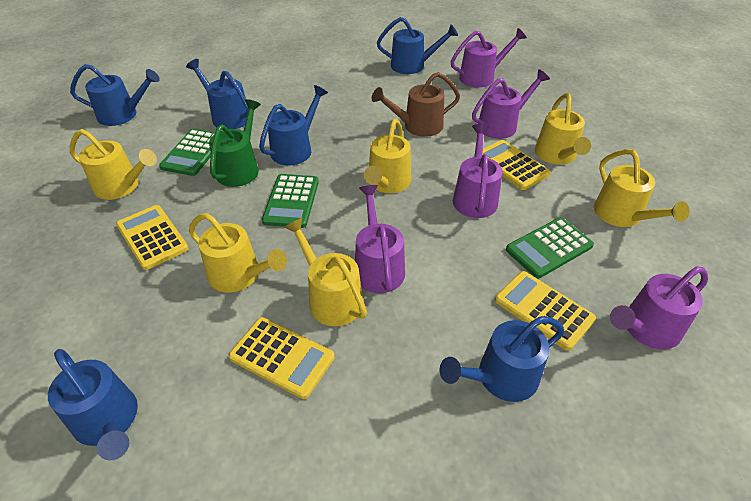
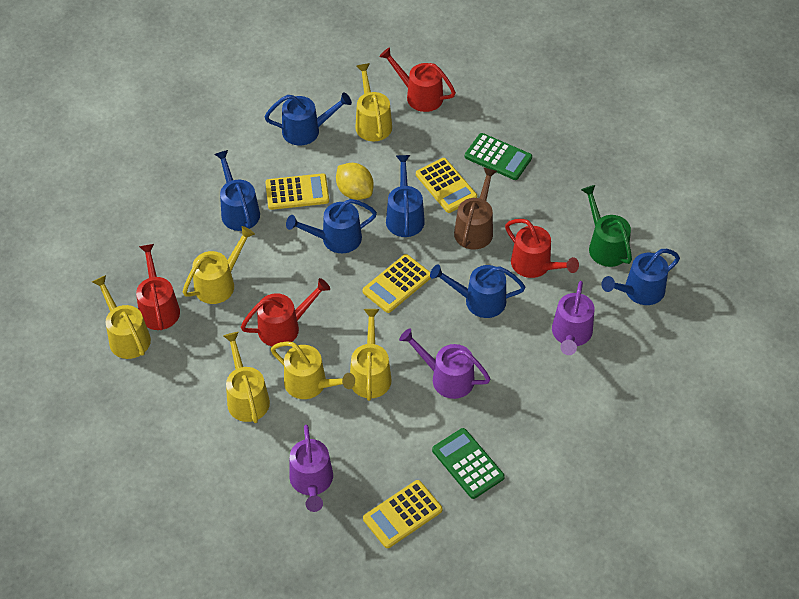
green calculator: 3 -> 2
purple watering can: 5 -> 3
red watering can: 0 -> 4
yellow lemon: 0 -> 1

